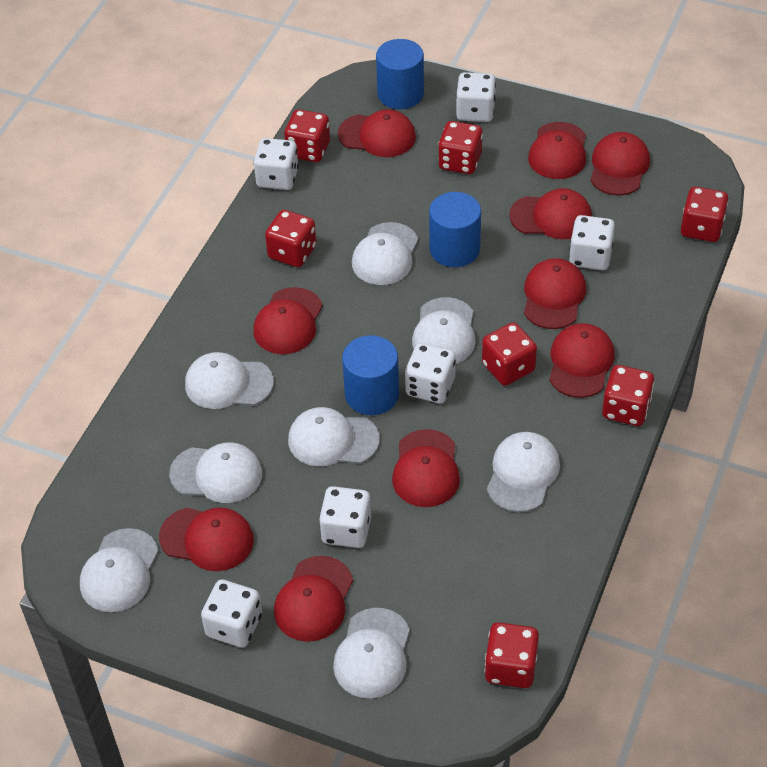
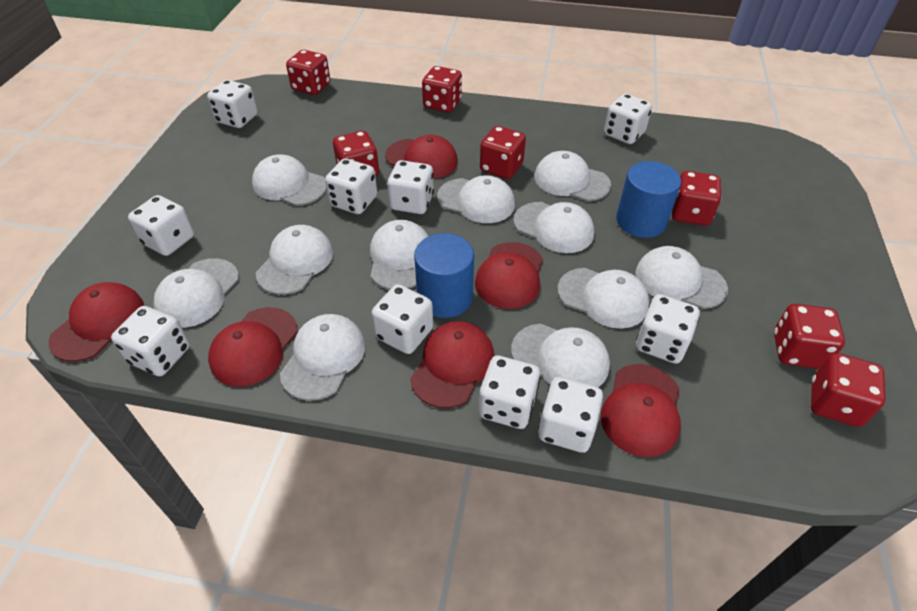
blue cylinder: 3 -> 2
red cap: 10 -> 6
white cap: 8 -> 11
white dice: 6 -> 10

